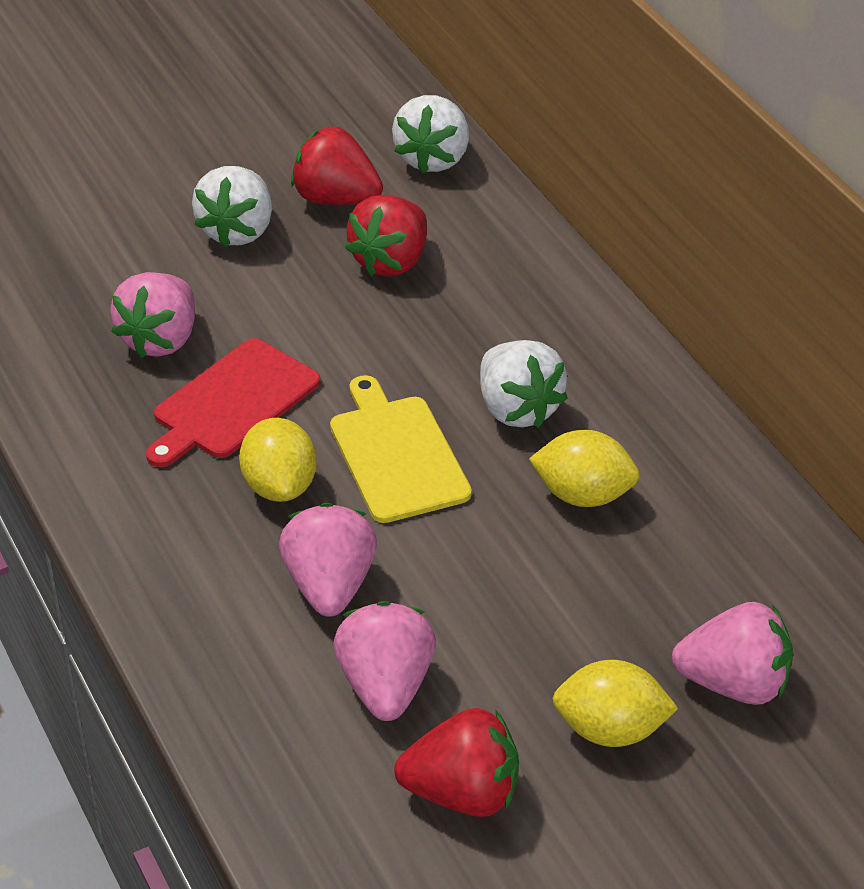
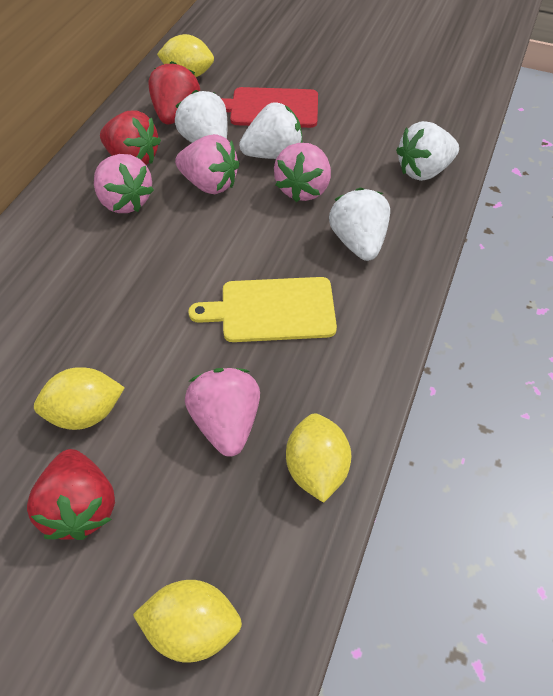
white strawberry: 3 -> 4
yellow lemon: 3 -> 4

